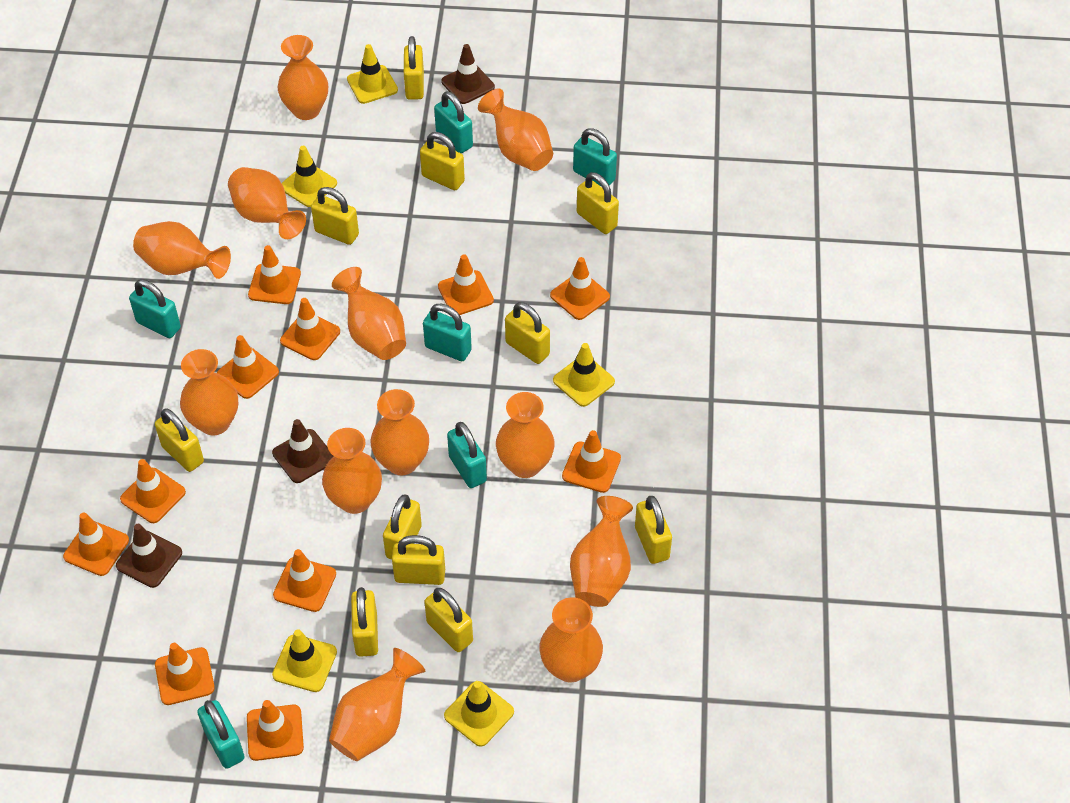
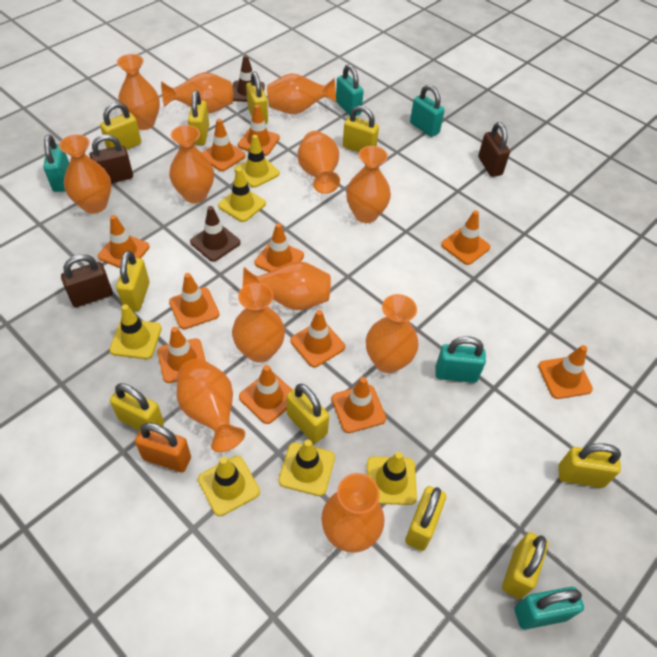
brown padlock: 0 -> 3
brown traffic cone: 3 -> 2
orange padlock: 0 -> 1
turquoise padlock: 6 -> 5
yellow padlock: 11 -> 10
yellow traffic cone: 5 -> 6

